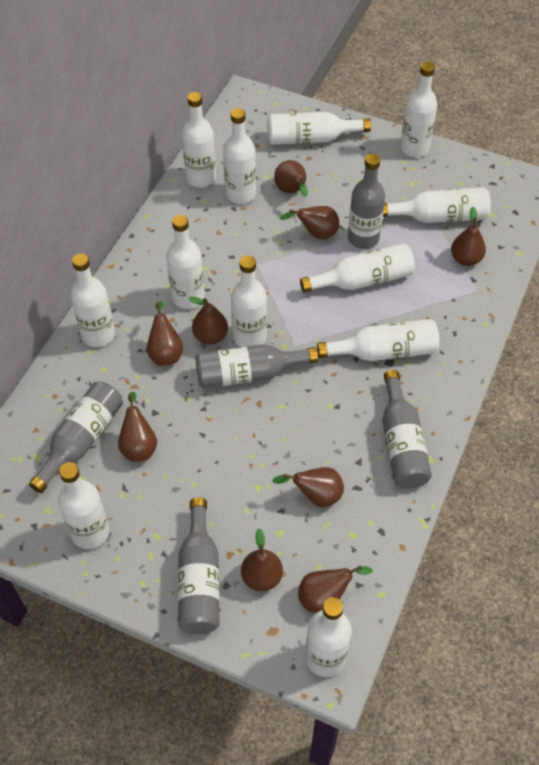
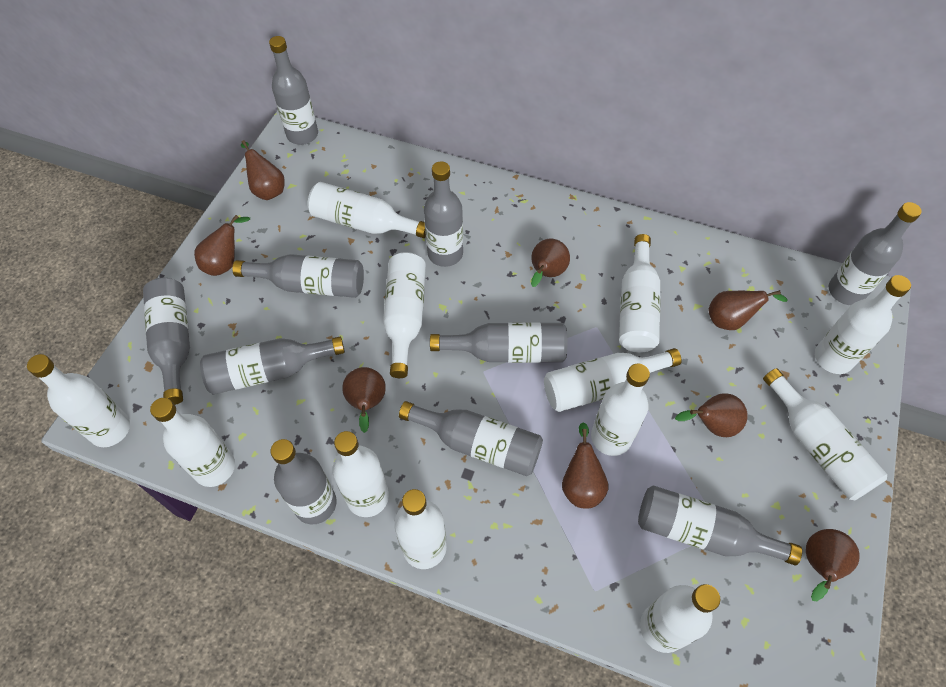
brown pear: 9 -> 8
grey bottle: 5 -> 10

